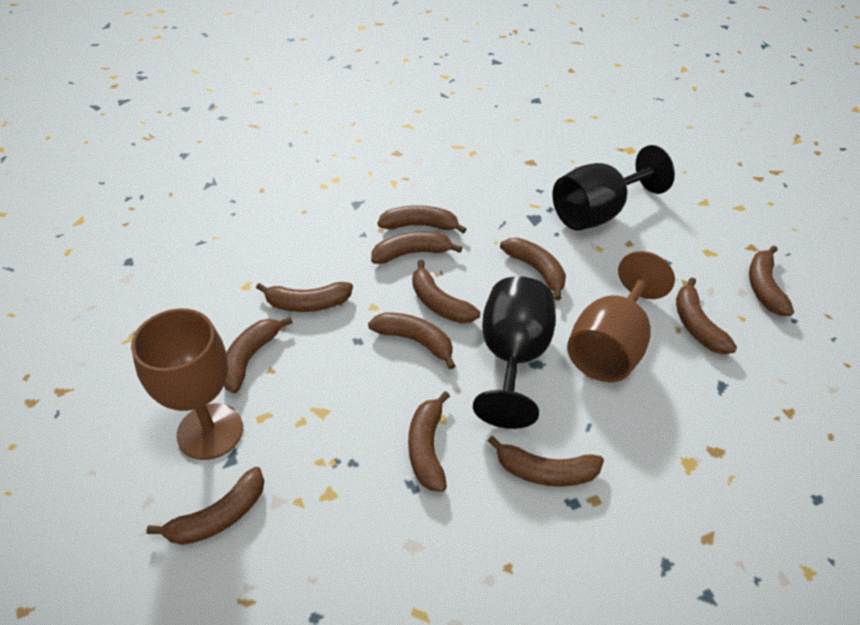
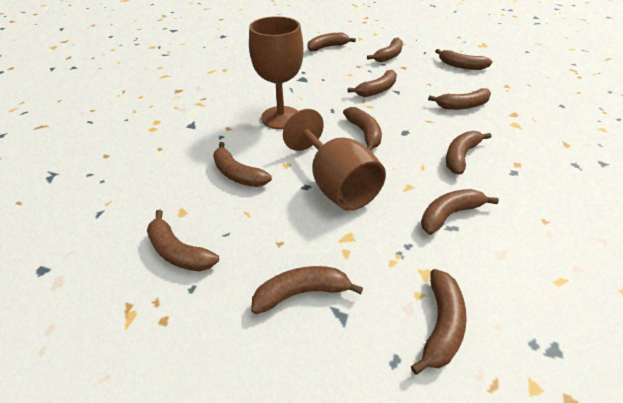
black goblet: 2 -> 0

